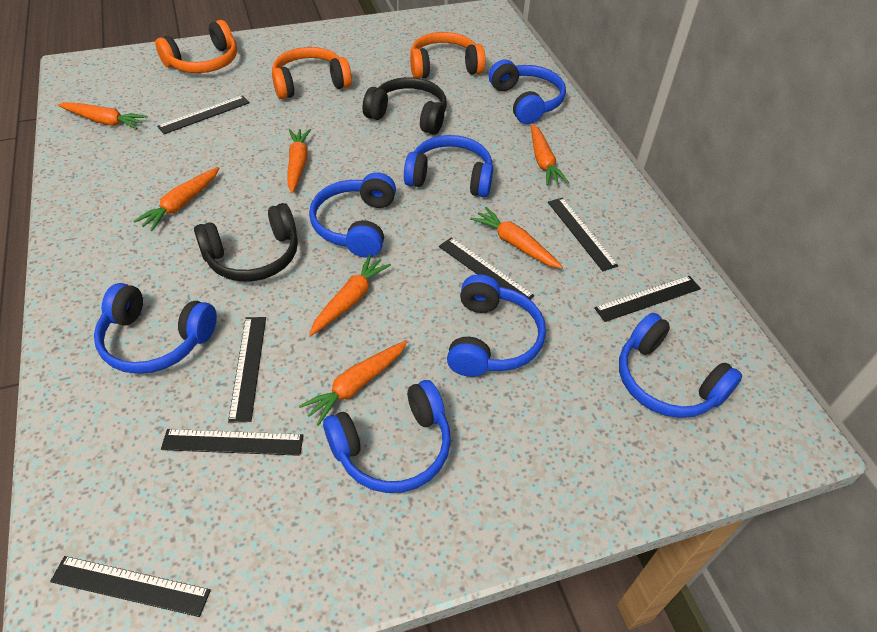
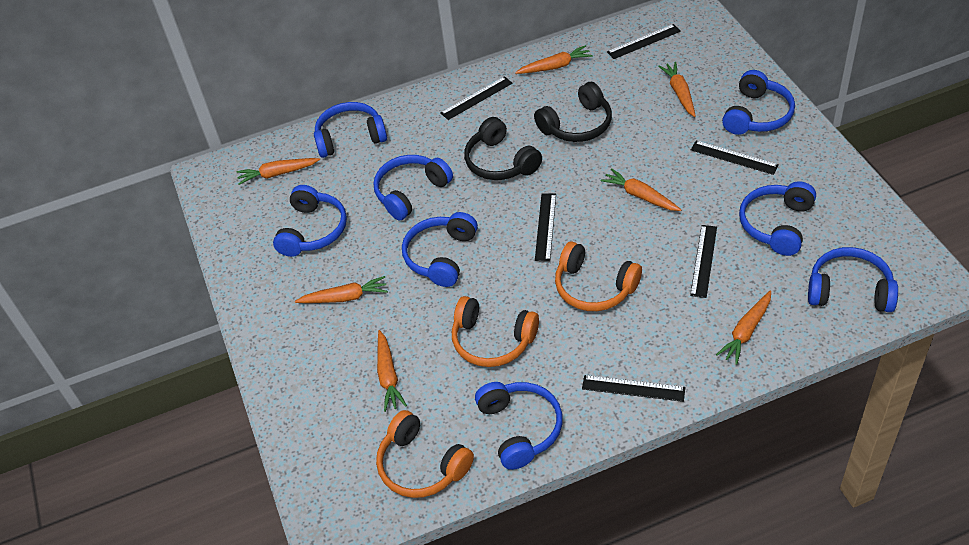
black ruler: 7 -> 6
blue headphones: 7 -> 8

